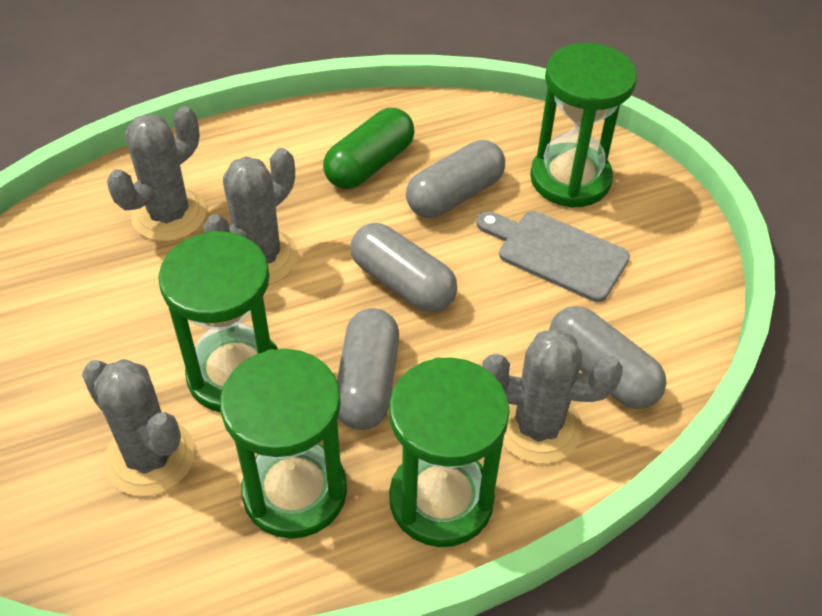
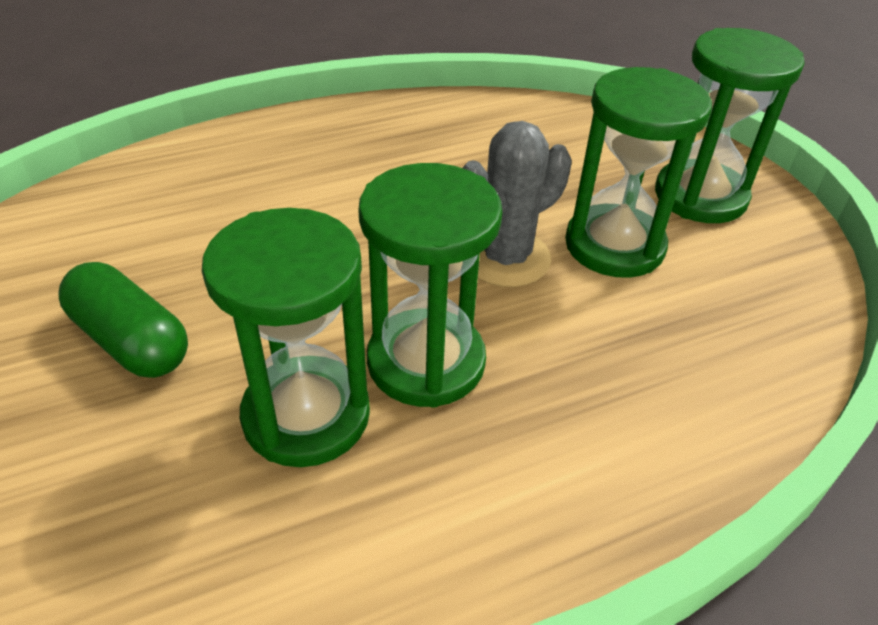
grey cactus: 4 -> 1
grey capsule: 4 -> 0
grey cutting board: 1 -> 0

